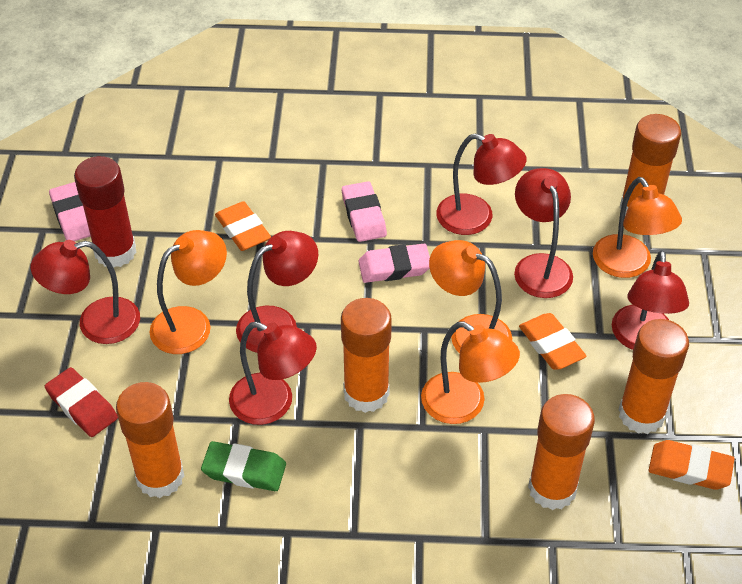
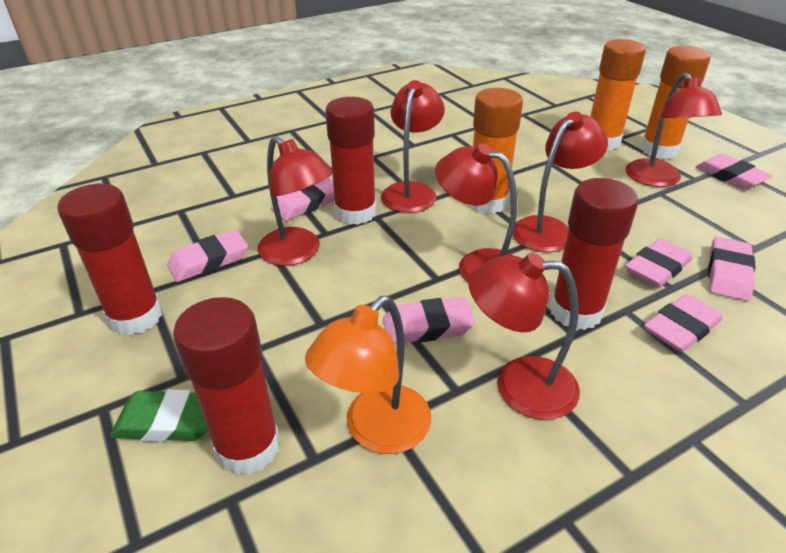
orange eraser: 3 -> 0
orange glue stick: 5 -> 3
orange lamp: 4 -> 1
pink eraser: 3 -> 7
red eraser: 1 -> 0
red glue stick: 1 -> 4

